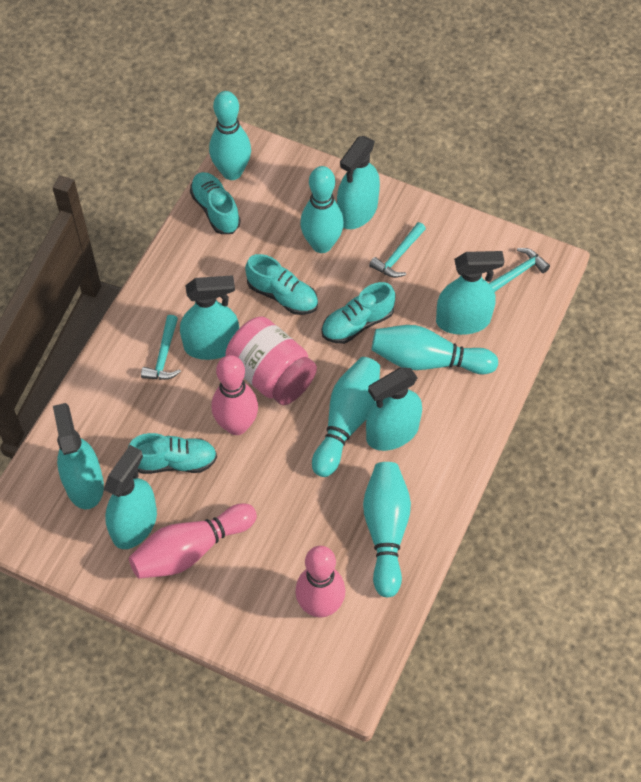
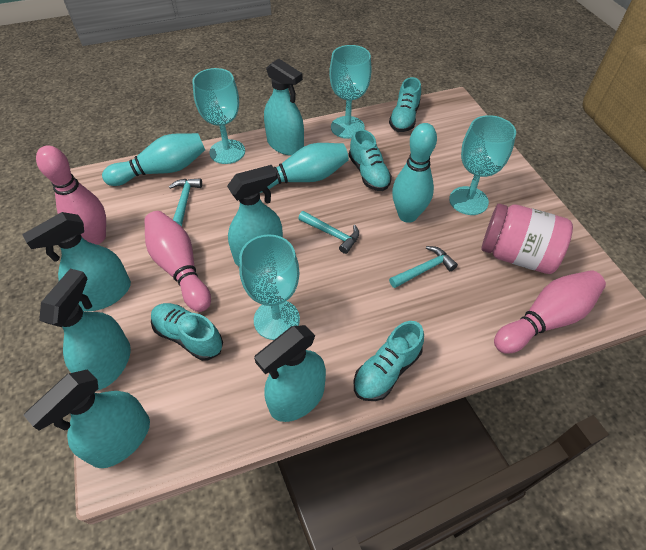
turquoise bowling pin: 5 -> 3
turquoise goblet: 0 -> 4

